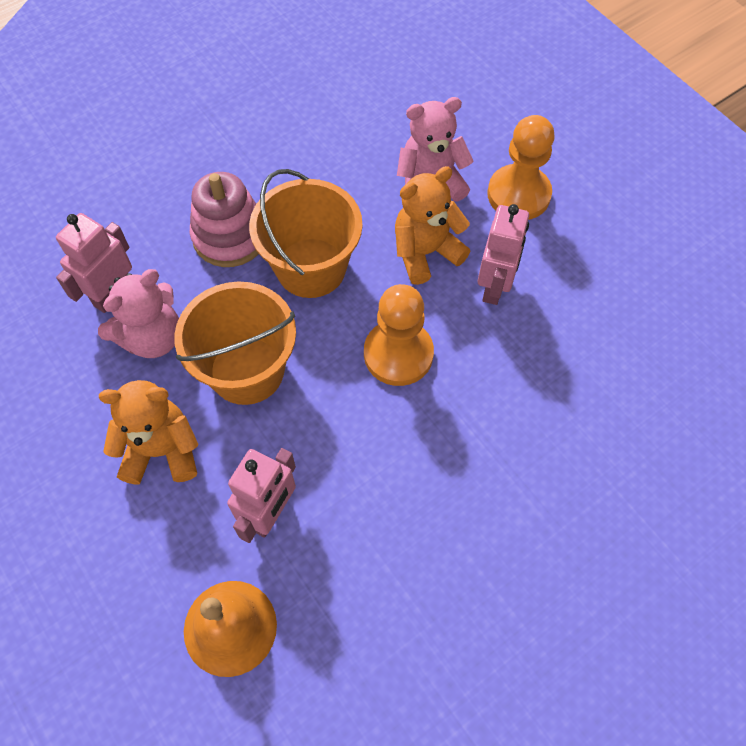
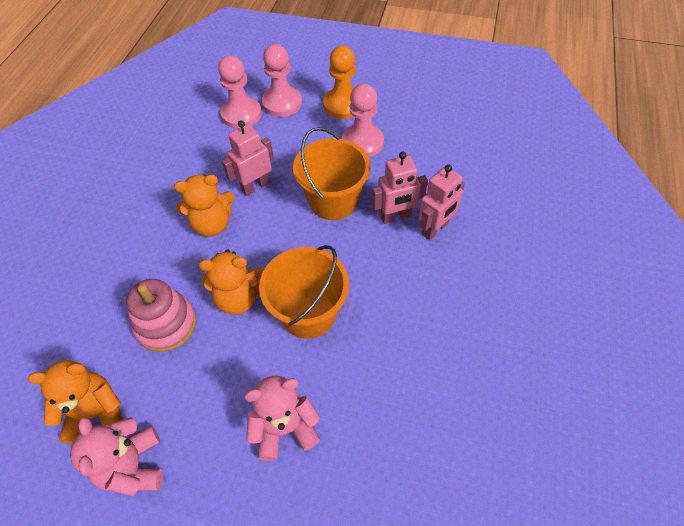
orange bell: 1 -> 0
orange pawn: 2 -> 1
orange teddy bear: 2 -> 3
pink pawn: 0 -> 3

